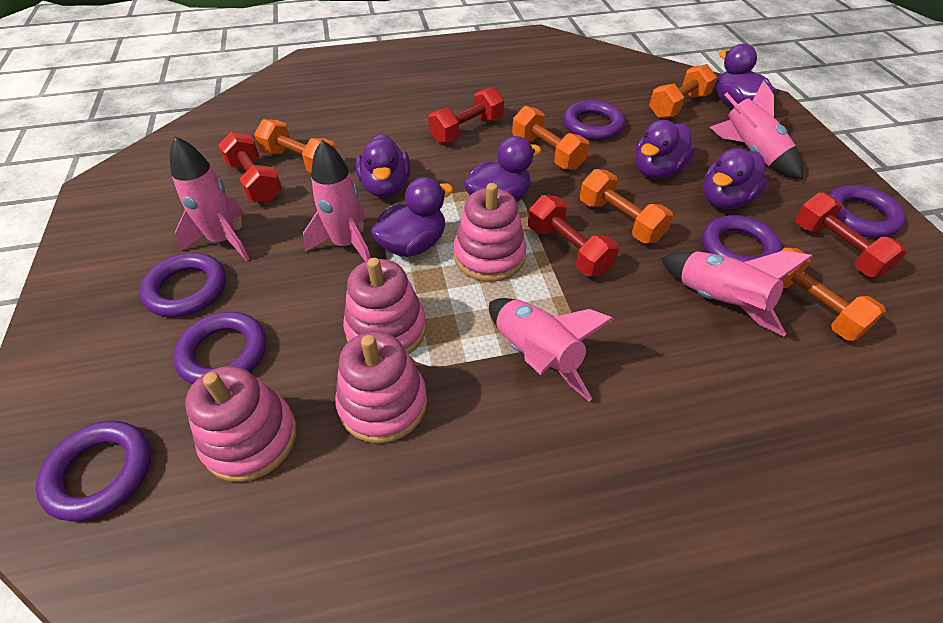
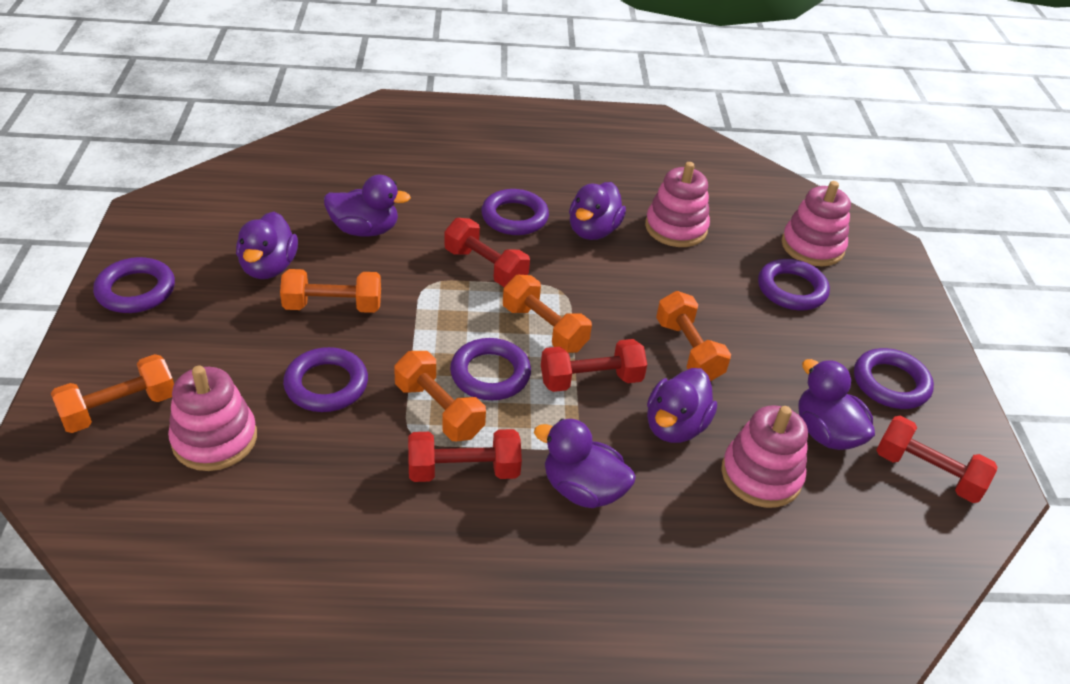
pink rocket: 5 -> 0

